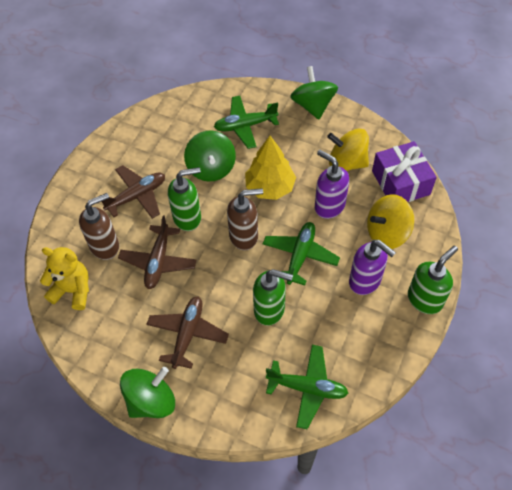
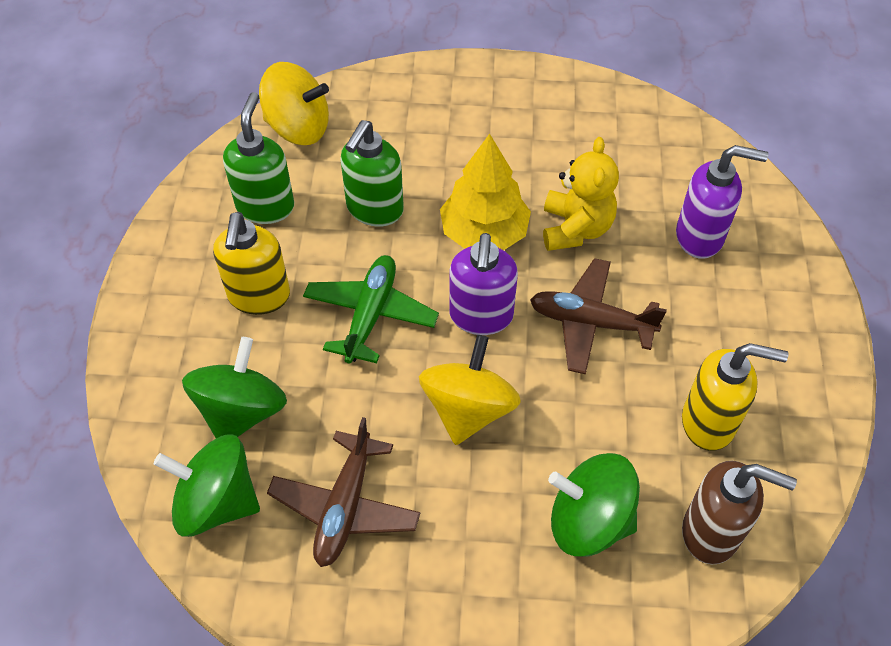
brown plane: 3 -> 2
brown soap dispenser: 2 -> 1
green plane: 3 -> 1
green soap dispenser: 3 -> 2
purple gift: 1 -> 0
yellow soap dispenser: 0 -> 2

